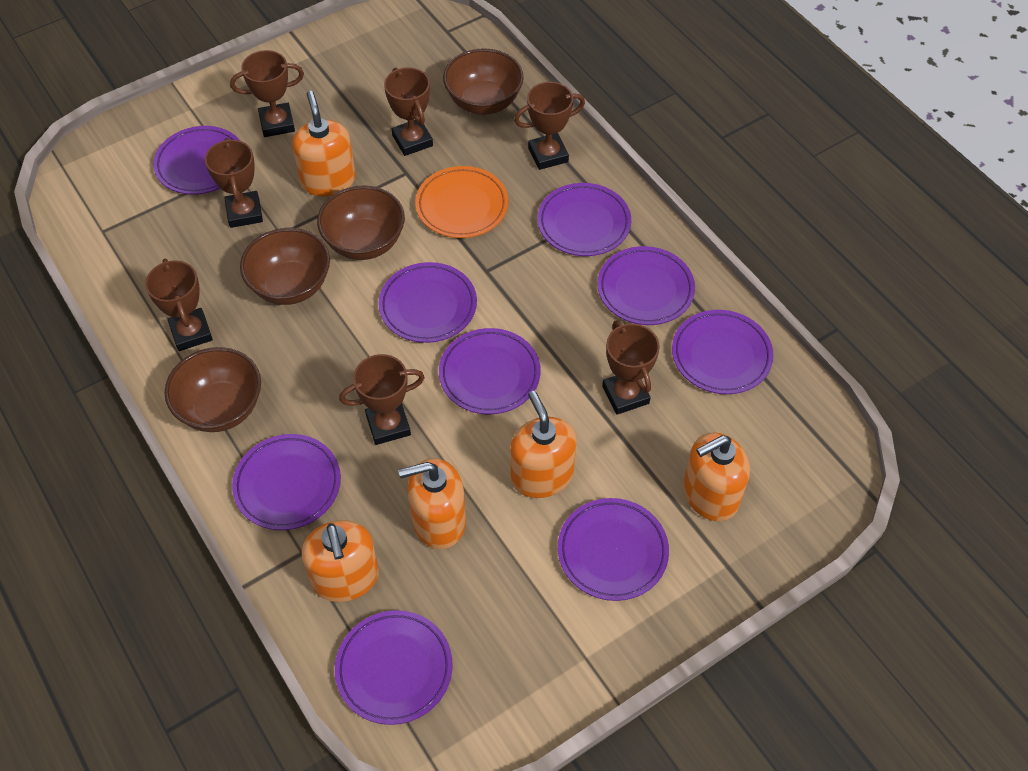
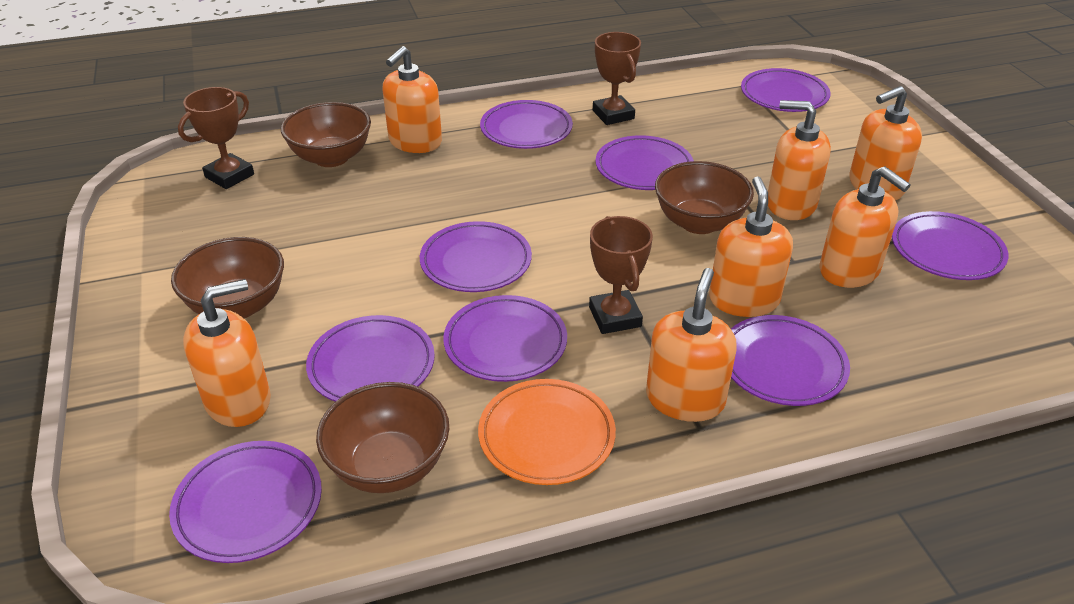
brown trophy: 7 -> 3
orange soap dispenser: 5 -> 7

